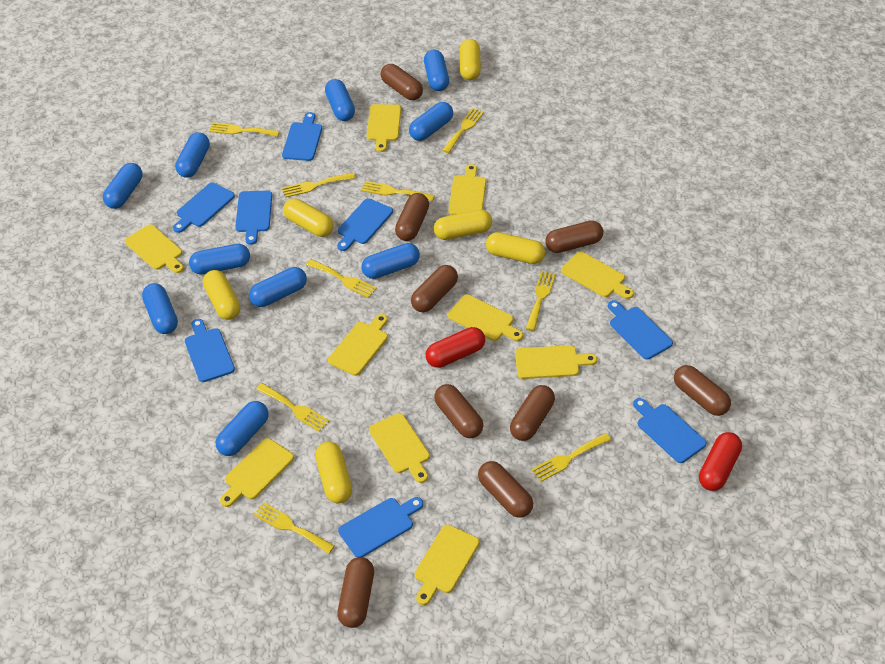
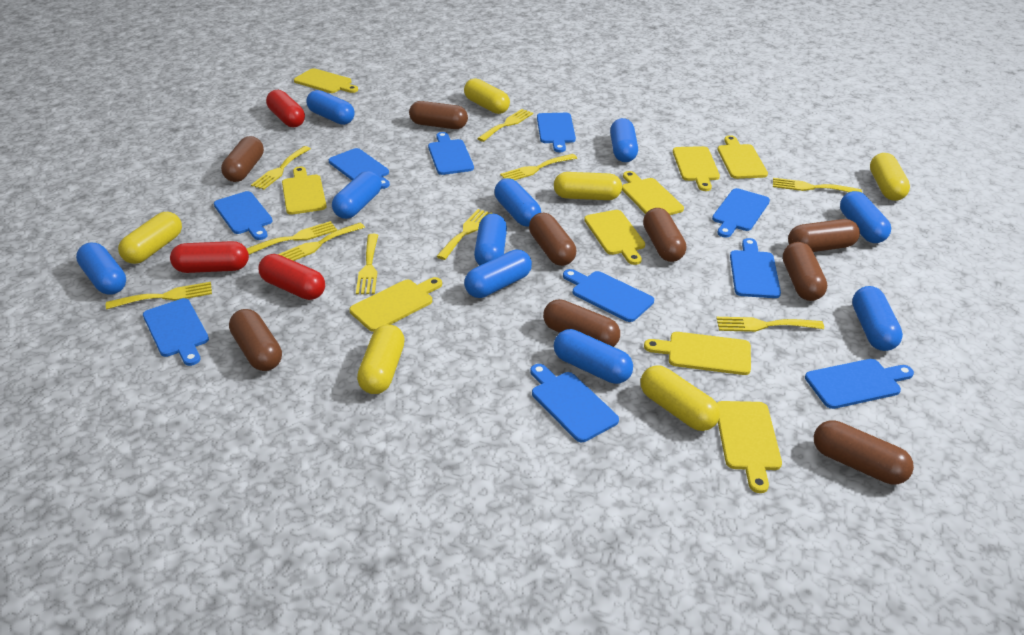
blue cutting board: 8 -> 10
red capsule: 2 -> 3
yellow cutting board: 10 -> 9
yellow fork: 9 -> 10

